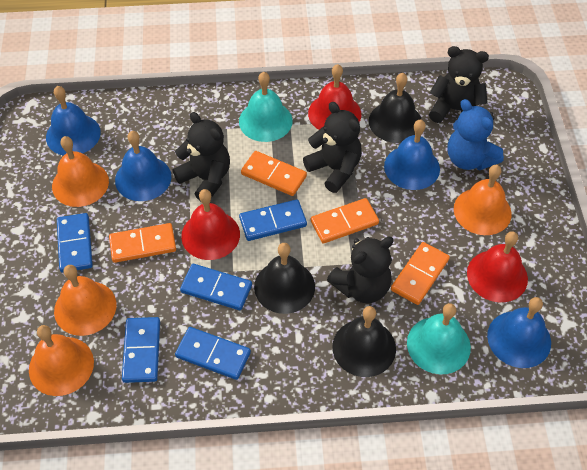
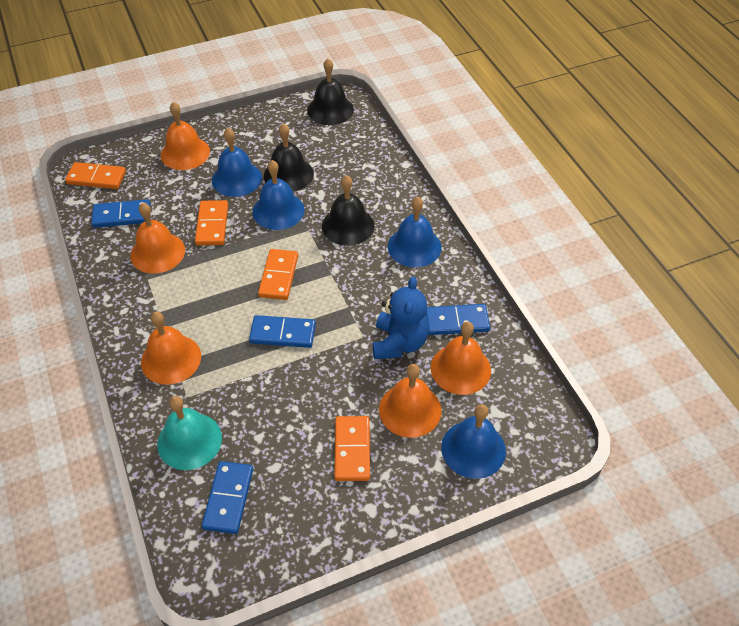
black teddy bear: 4 -> 0
blue domino: 5 -> 4
orange bell: 4 -> 5
red bell: 3 -> 0
turquoise bell: 2 -> 1

